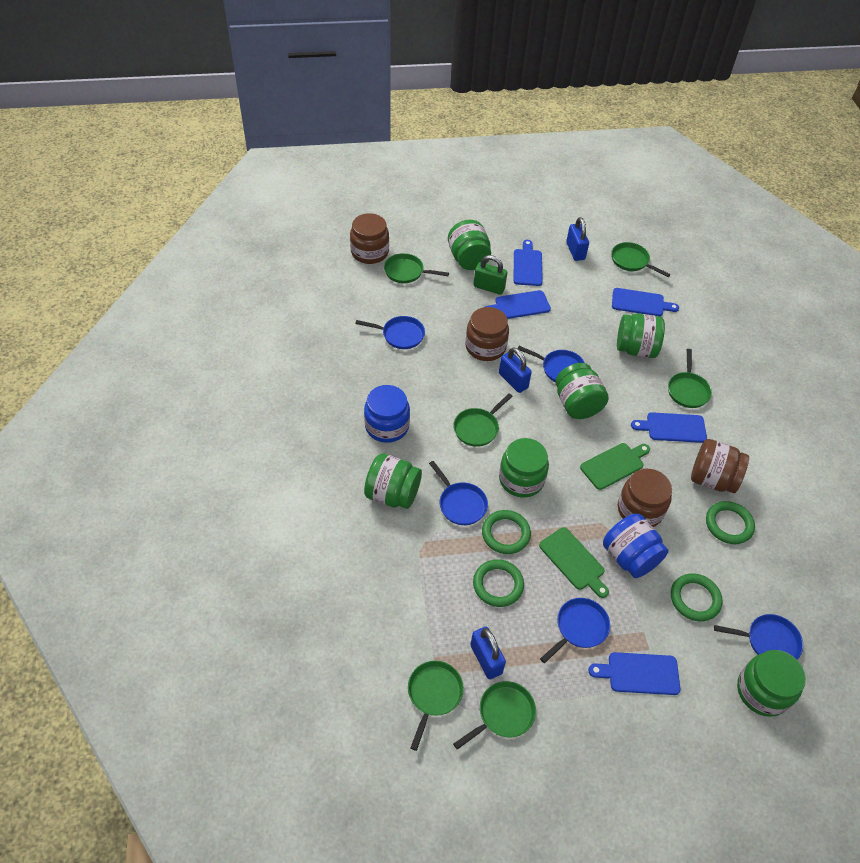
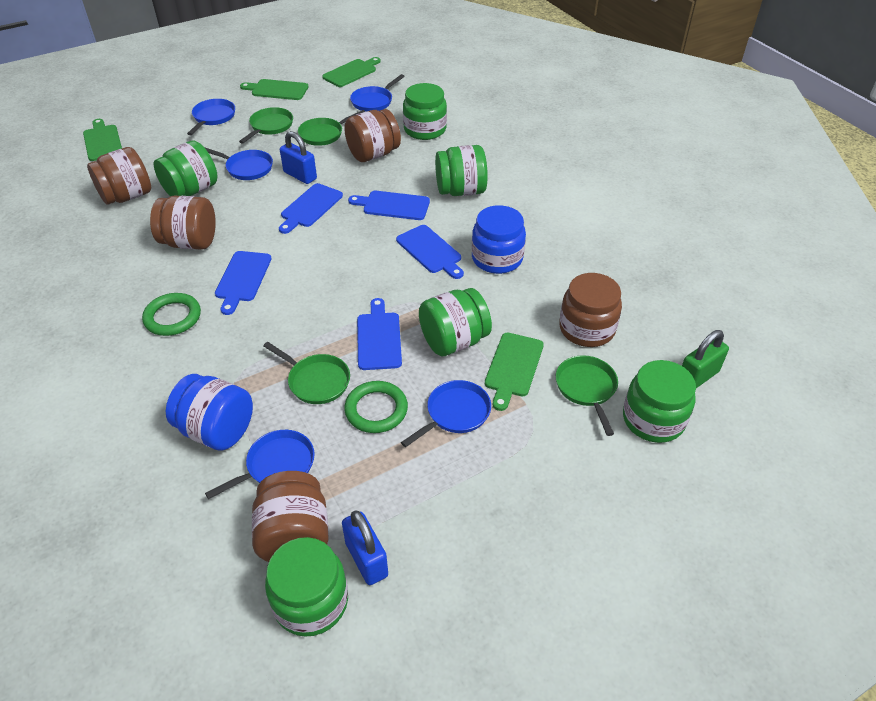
blue padlock: 3 -> 2
brown jar: 4 -> 5
green cutting board: 2 -> 4
green pan: 6 -> 4
green ring: 4 -> 2

